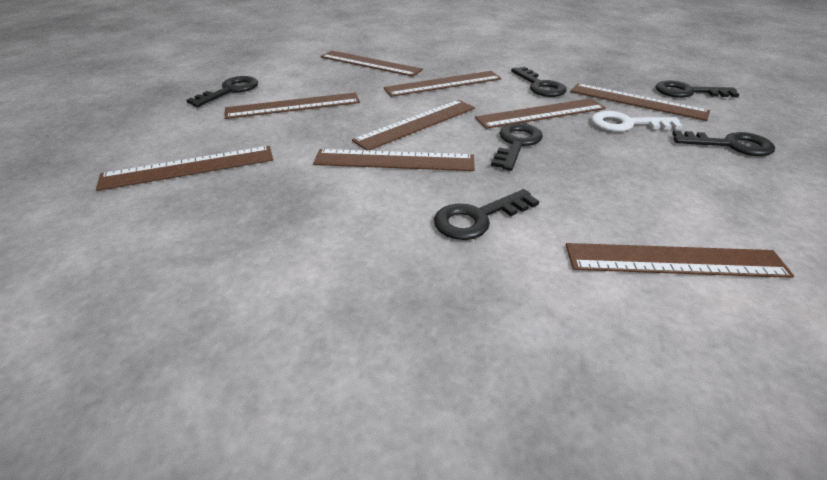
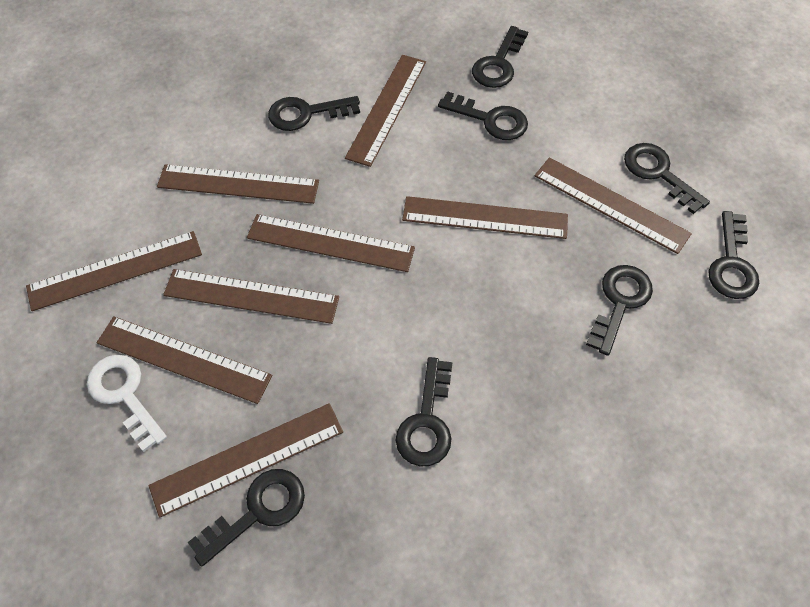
black key: 6 -> 8

